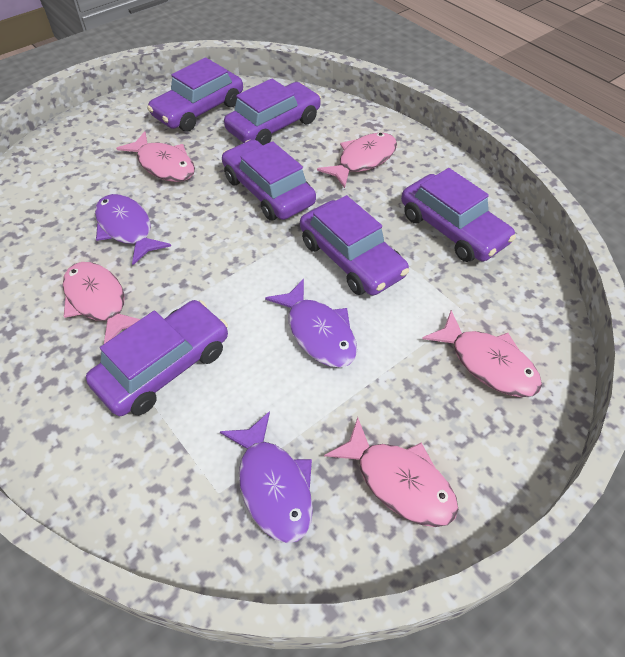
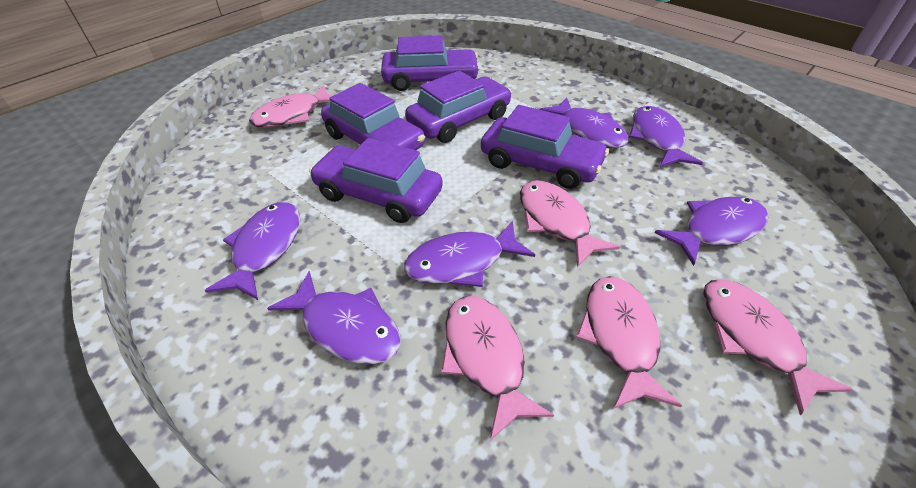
purple car: 6 -> 5
purple fish: 3 -> 6

